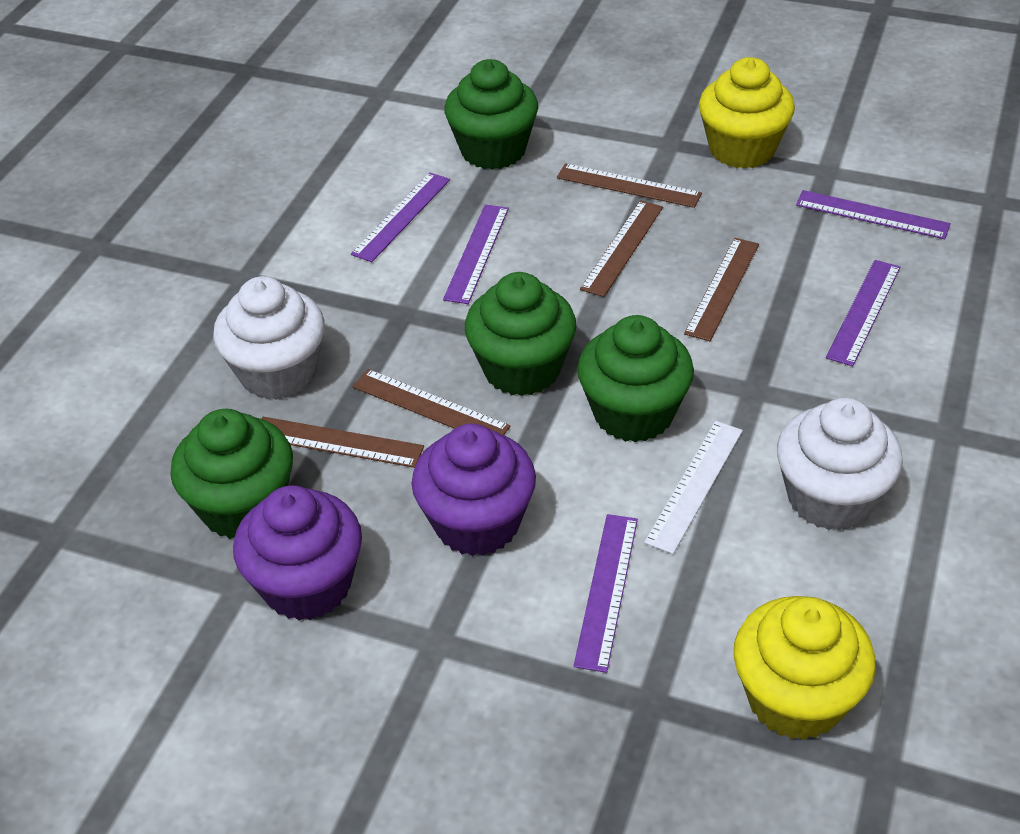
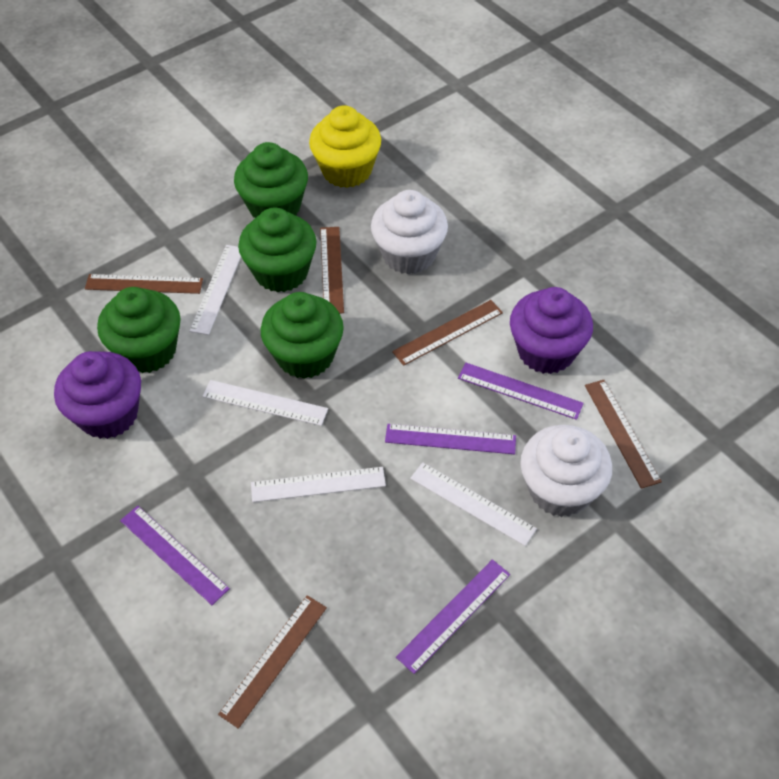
purple ruler: 5 -> 4
white ruler: 1 -> 4
yellow cupcake: 2 -> 1

